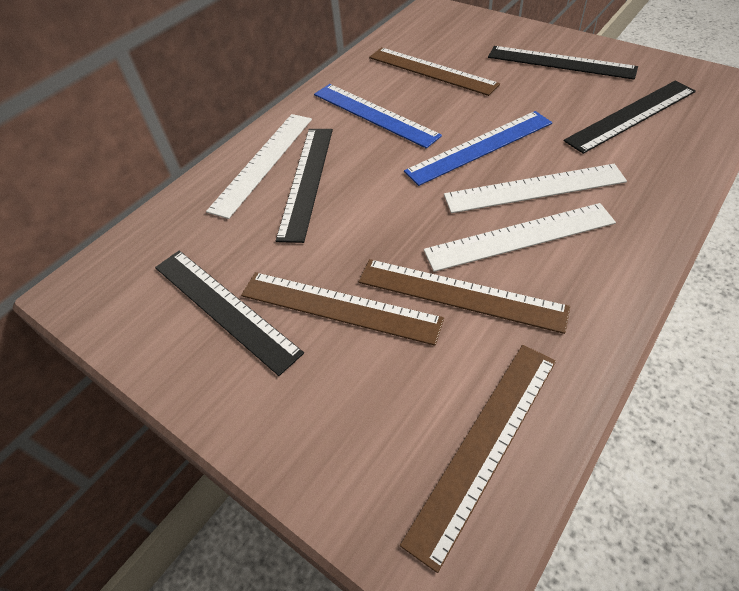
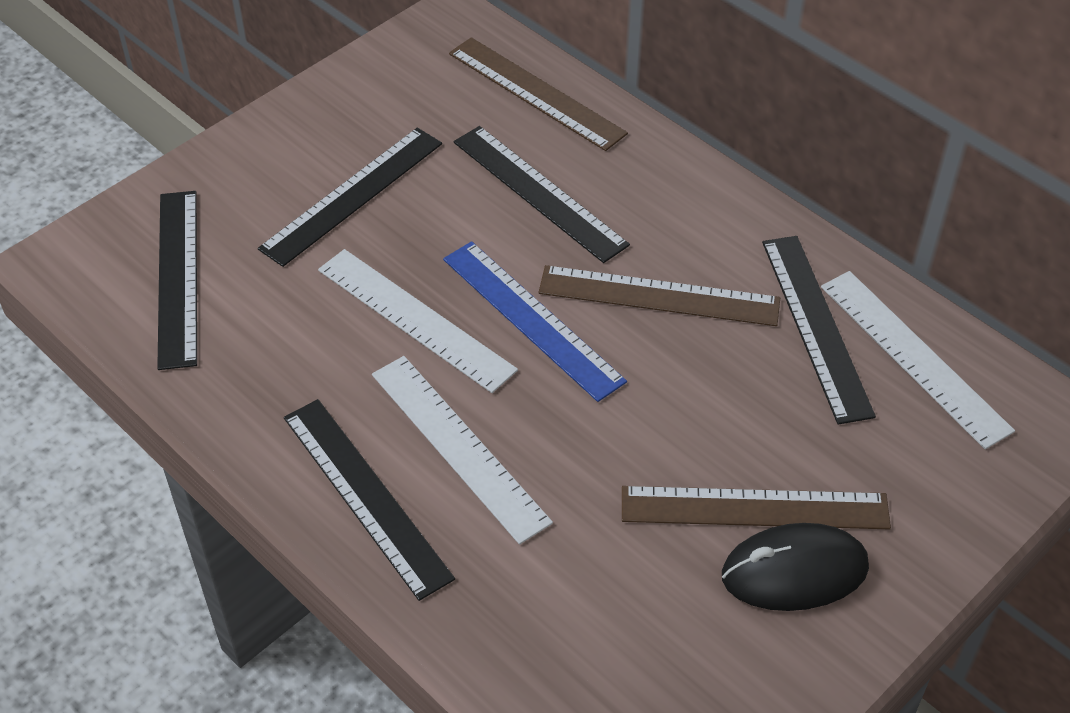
black mouse: 0 -> 1
black ruler: 4 -> 5
blue ruler: 2 -> 1
brown ruler: 4 -> 3

